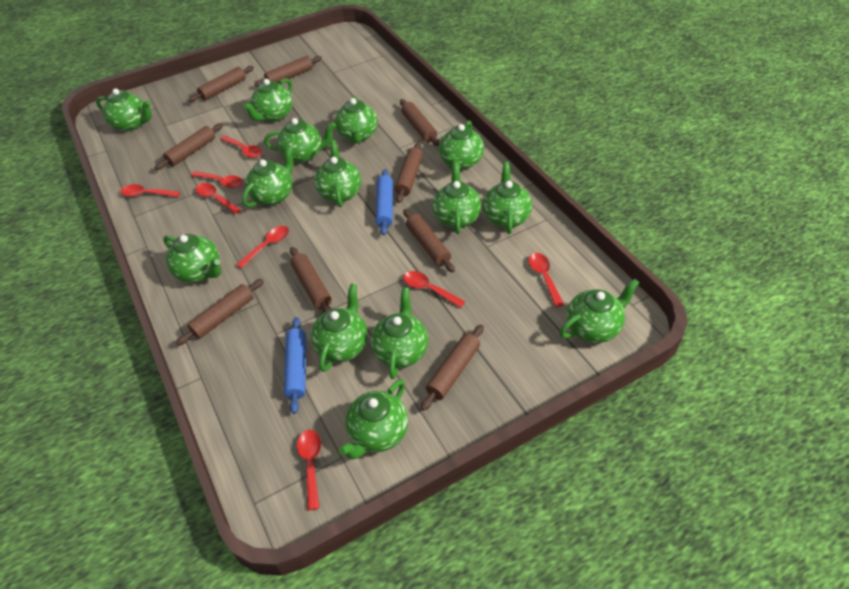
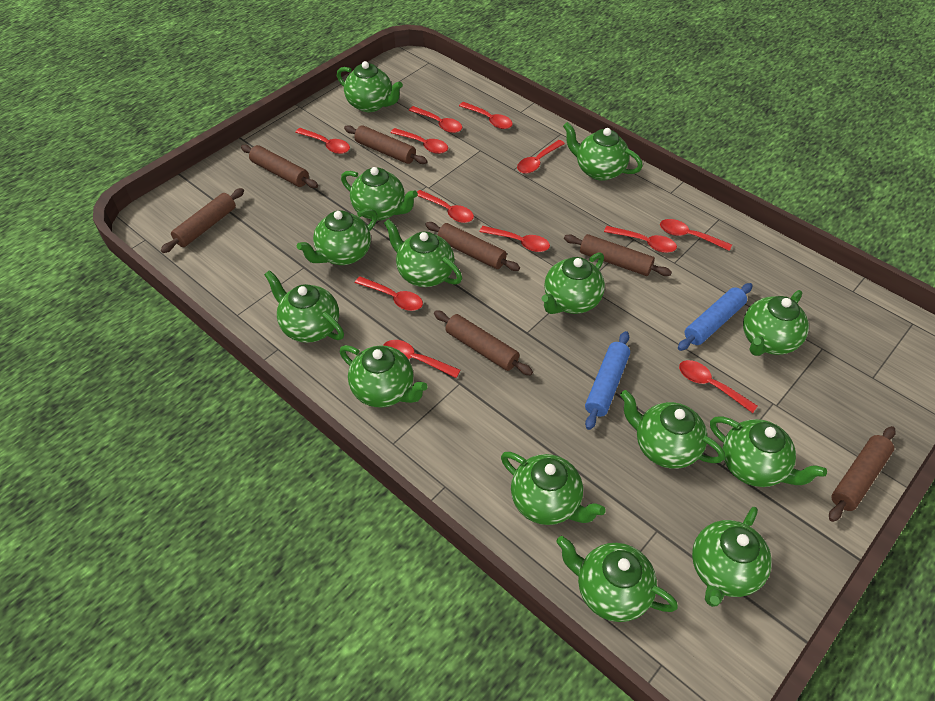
brown rolling pin: 9 -> 7
red spoon: 8 -> 12

